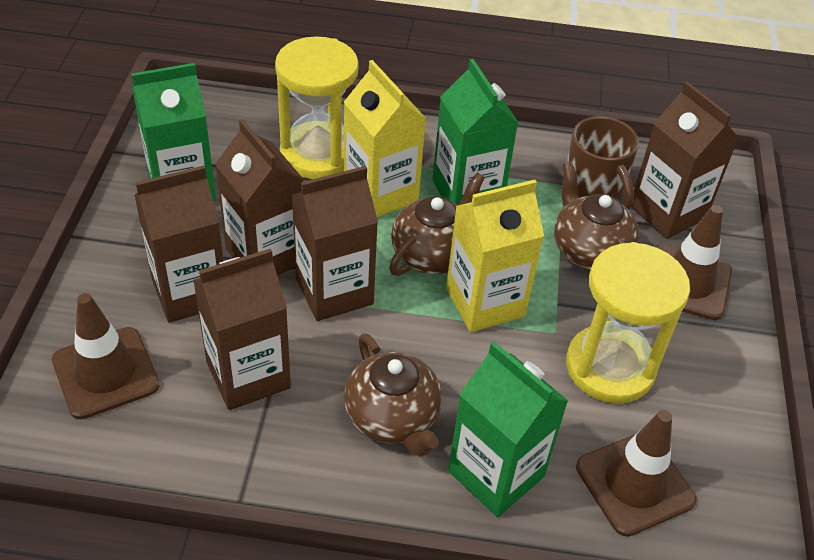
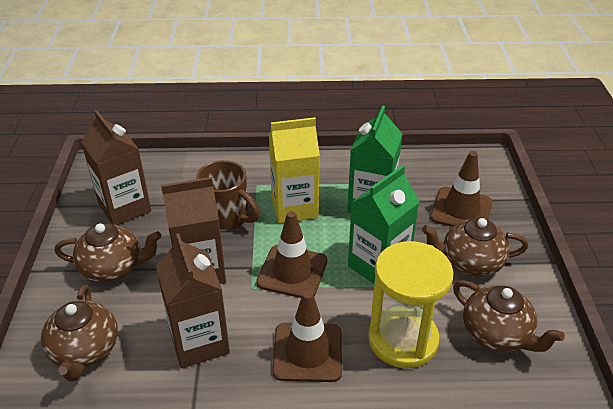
brown carton: 5 -> 3
brown teapot: 3 -> 4
green carton: 3 -> 2
yellow carton: 2 -> 1
yellow hourglass: 2 -> 1

